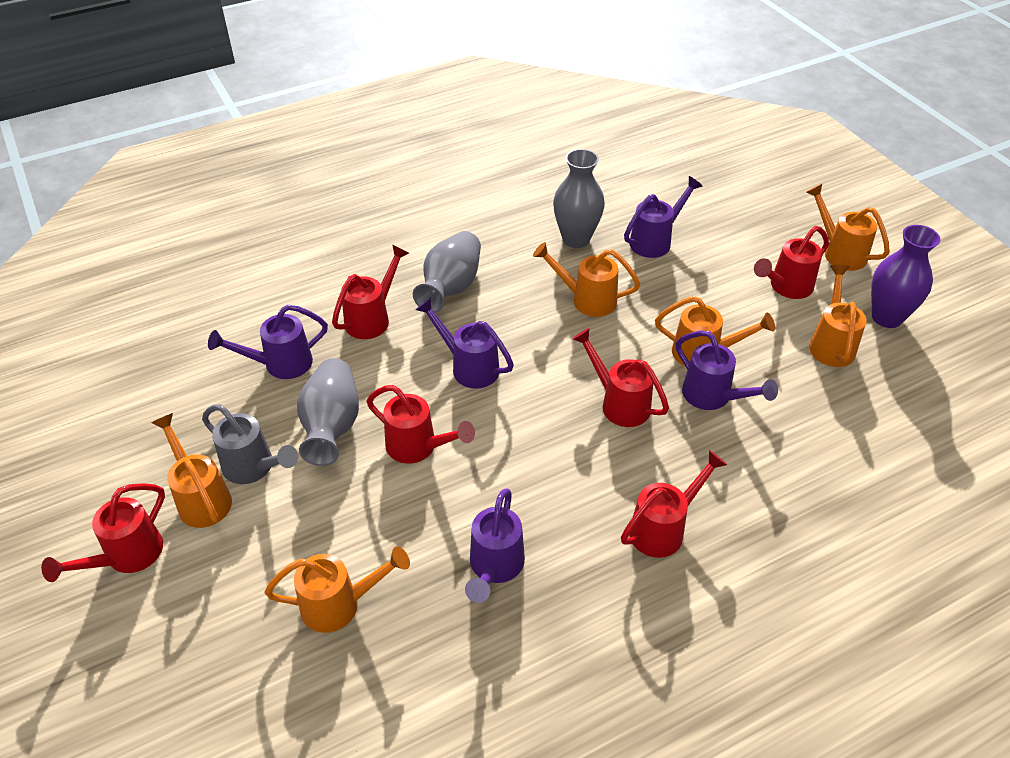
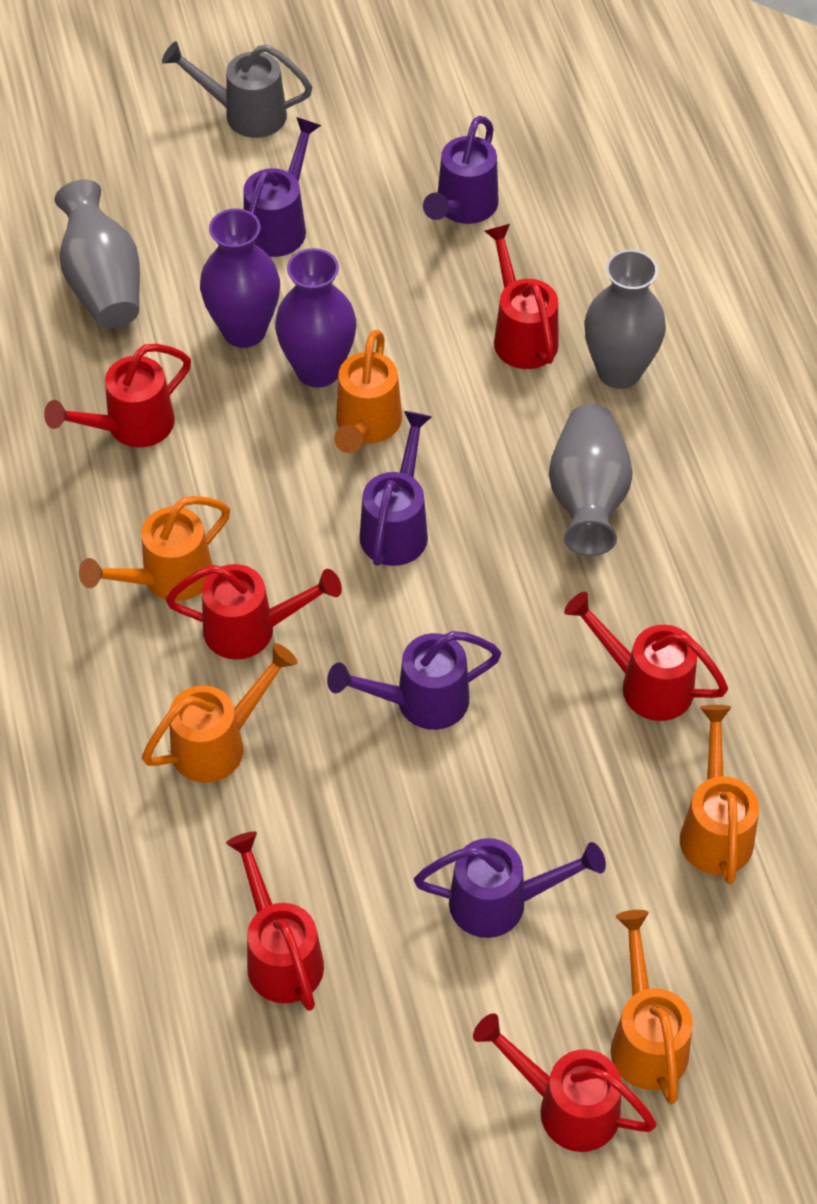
orange watering can: 6 -> 5
purple vase: 1 -> 2

